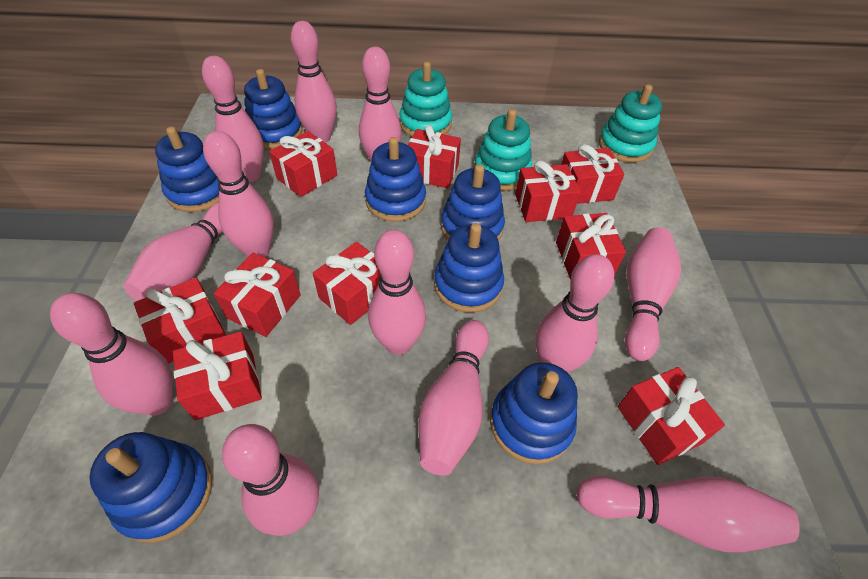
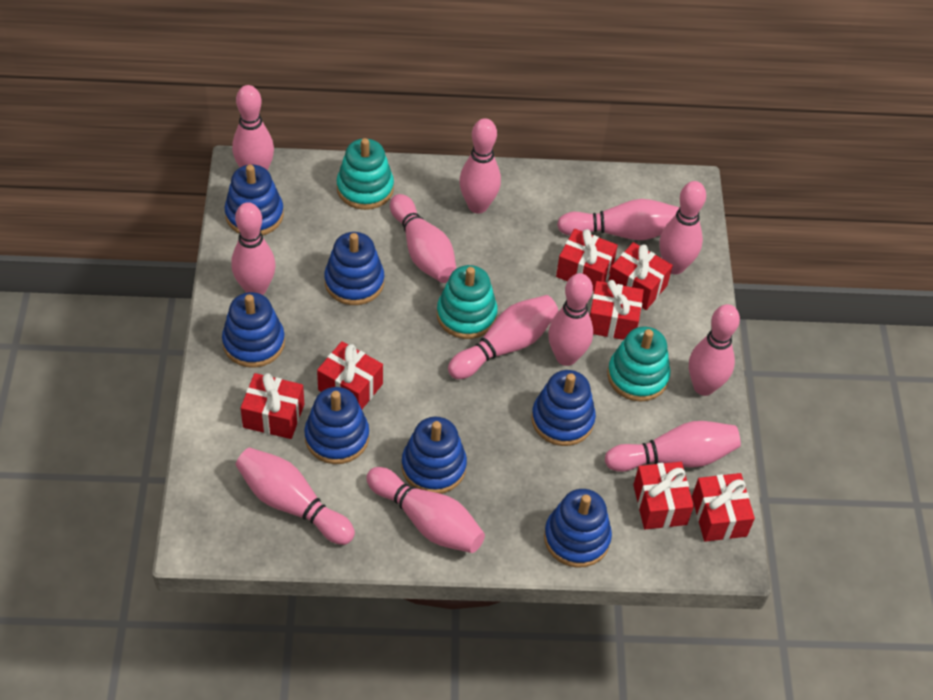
red gift: 10 -> 7

